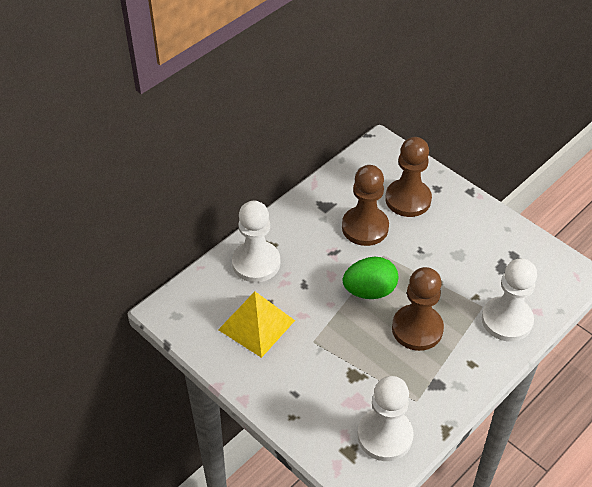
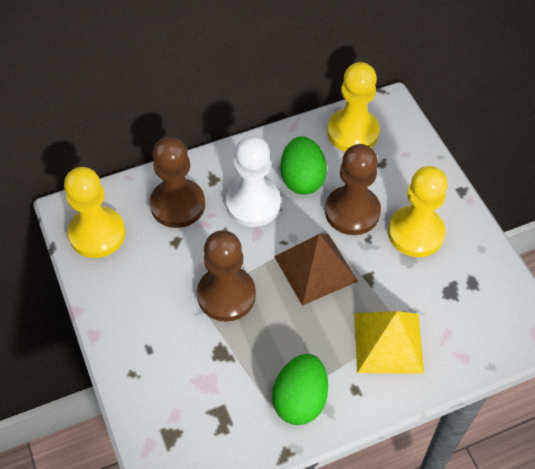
brown pyramid: 0 -> 1
green egg: 1 -> 2
white pawn: 3 -> 1
yellow pawn: 0 -> 3

